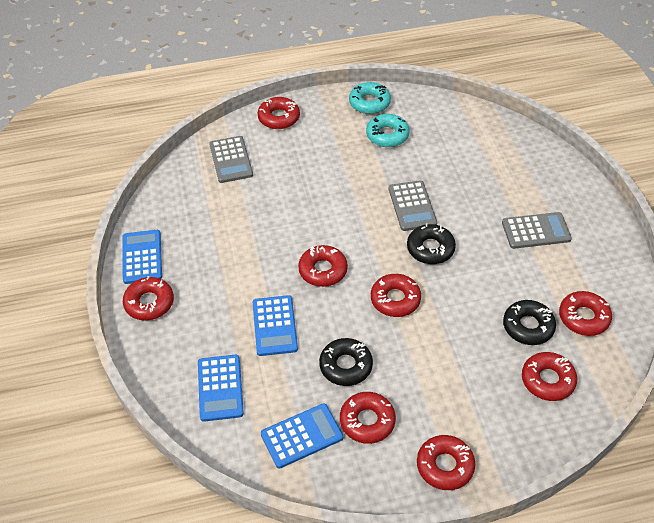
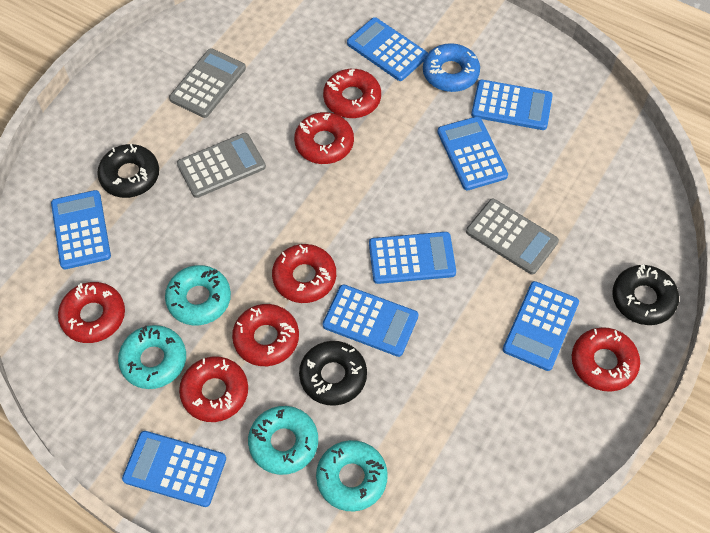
blue calculator: 4 -> 8
blue donut: 0 -> 1
red donut: 8 -> 7
turquoise donut: 2 -> 4

